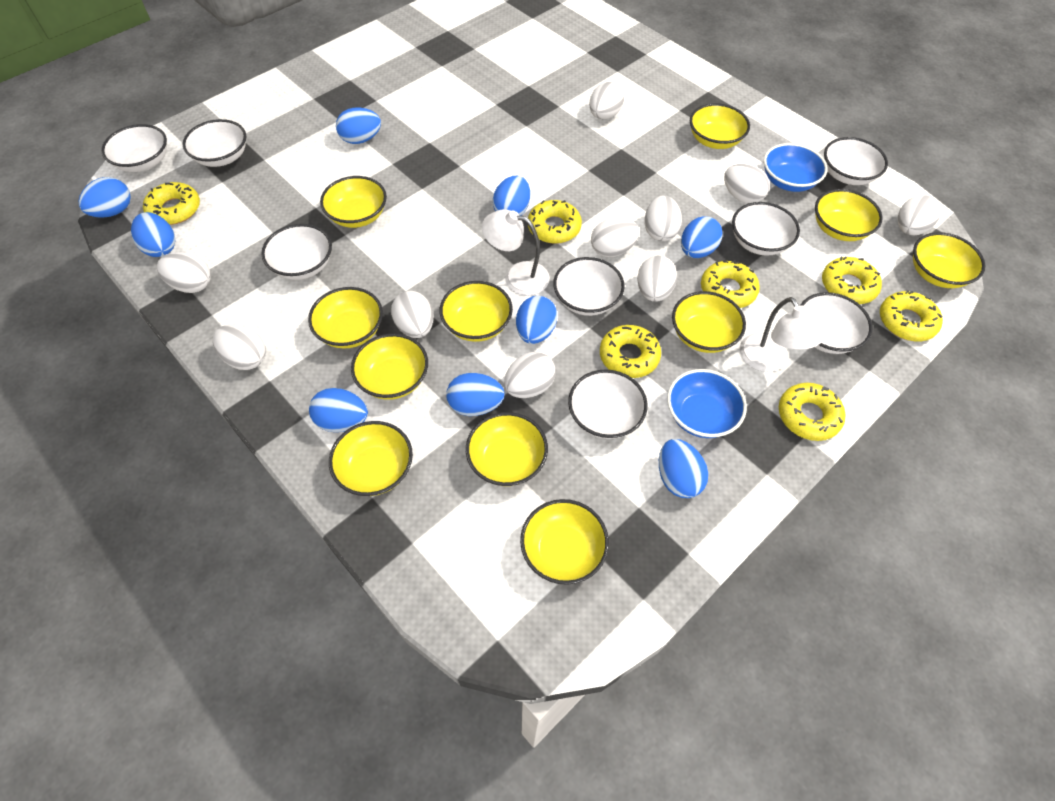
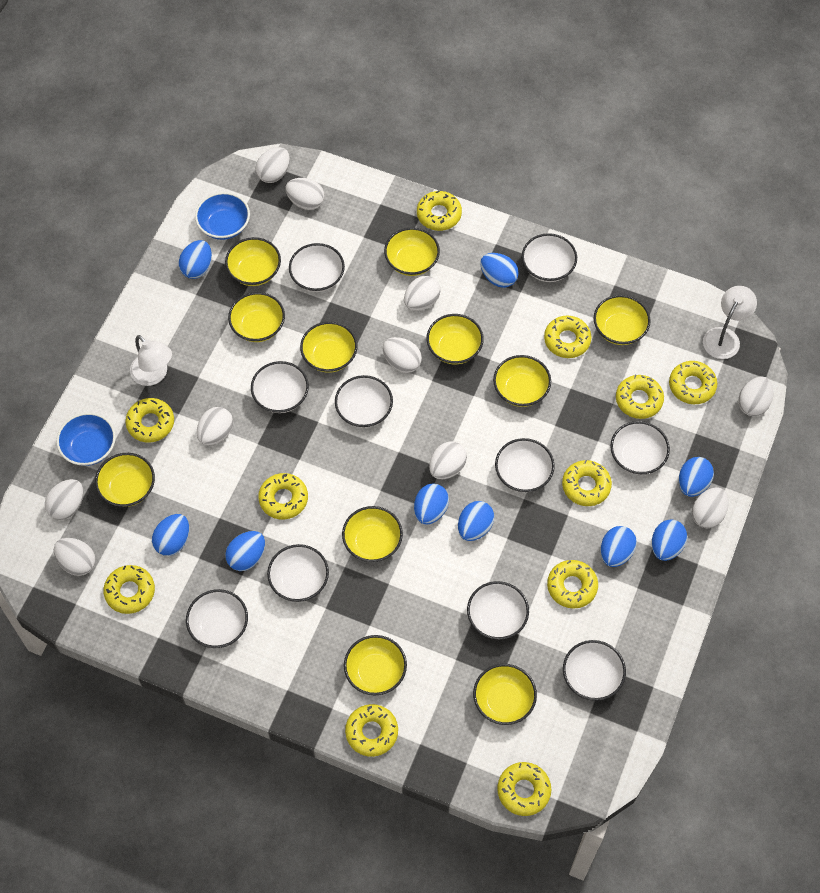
white bowl: 8 -> 10
yellow donut: 7 -> 11

